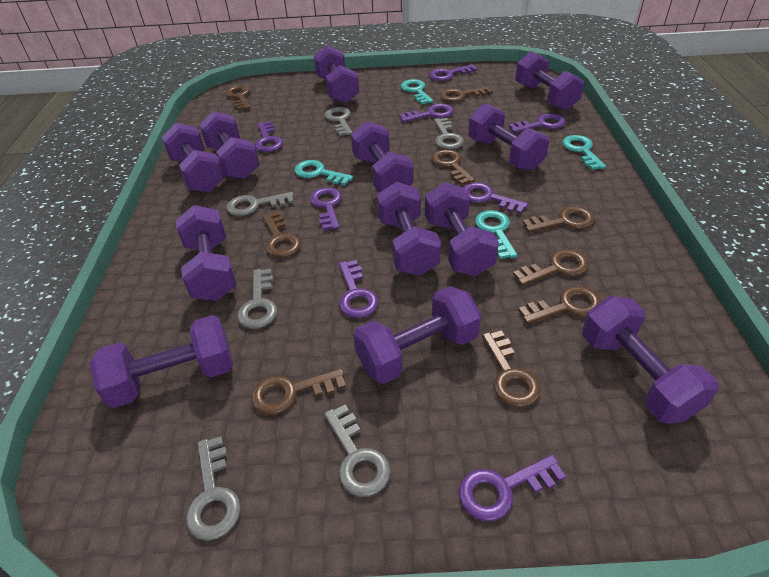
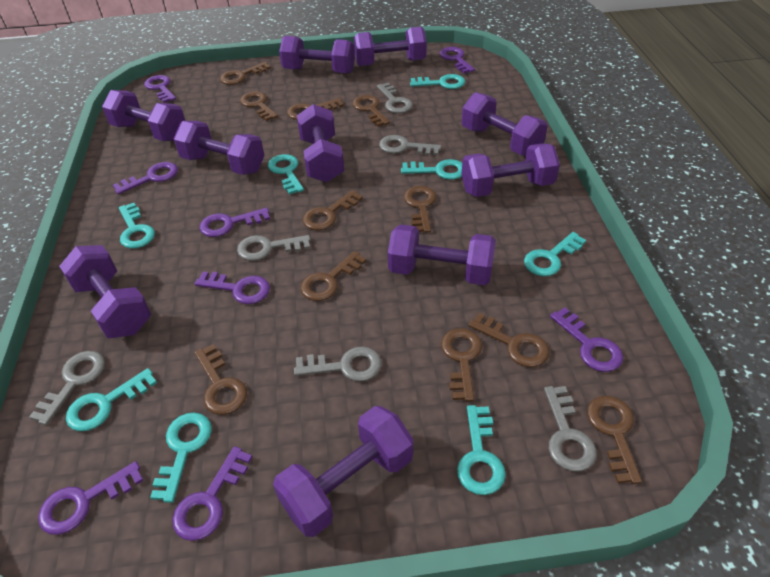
brown key: 9 -> 11
purple dumbbell: 12 -> 10
turquoise key: 4 -> 8

